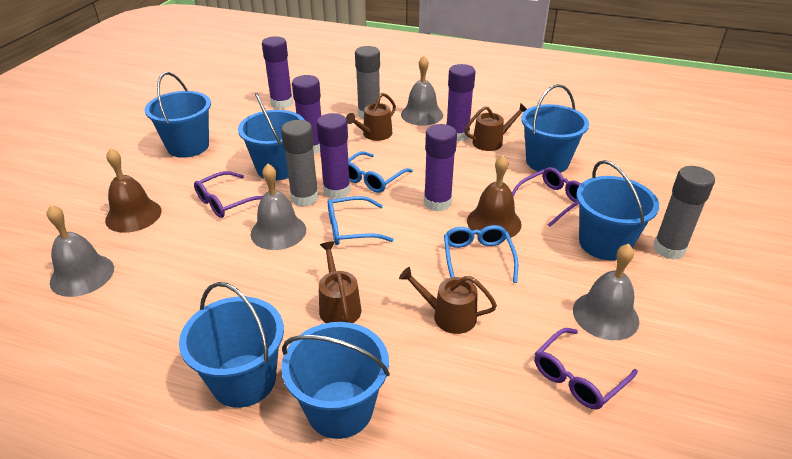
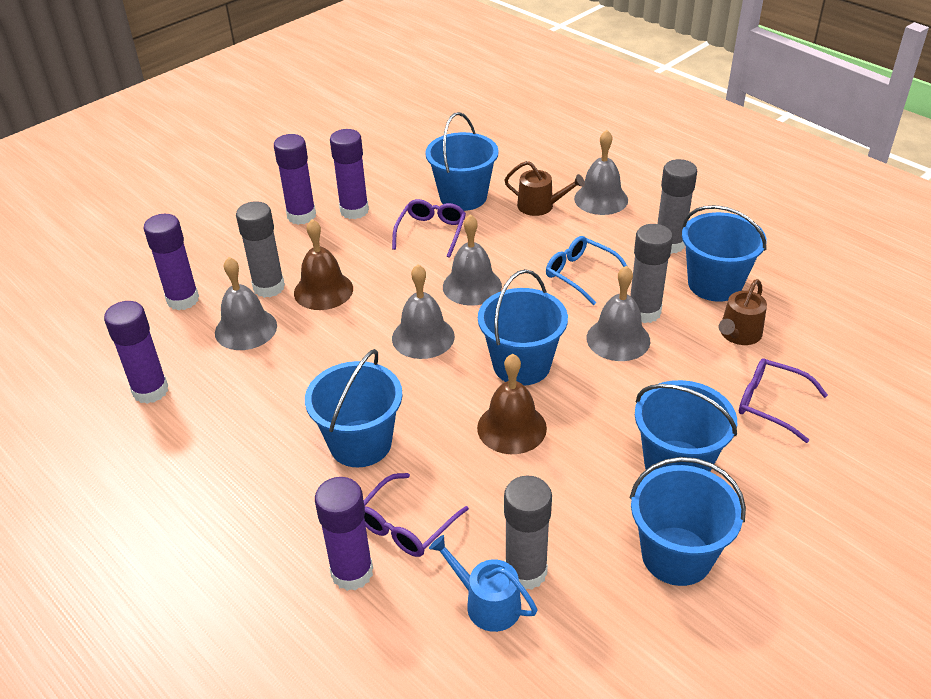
blue glasses: 3 -> 1
blue watering can: 0 -> 1
brown watering can: 4 -> 2
grey bell: 4 -> 5
grey glue stick: 3 -> 4

